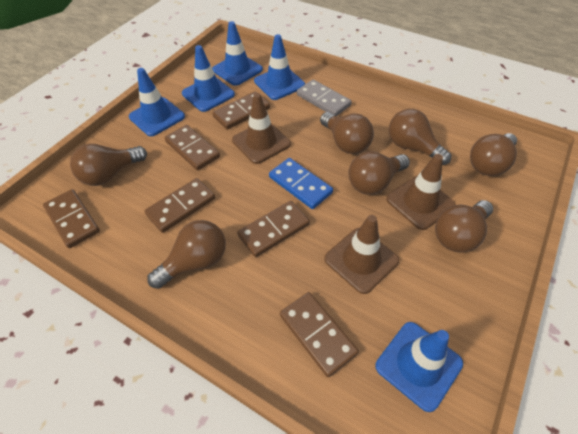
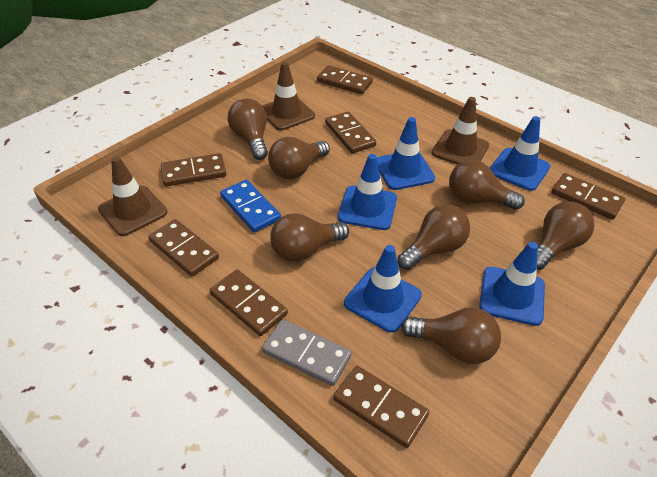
brown domino: 6 -> 7

